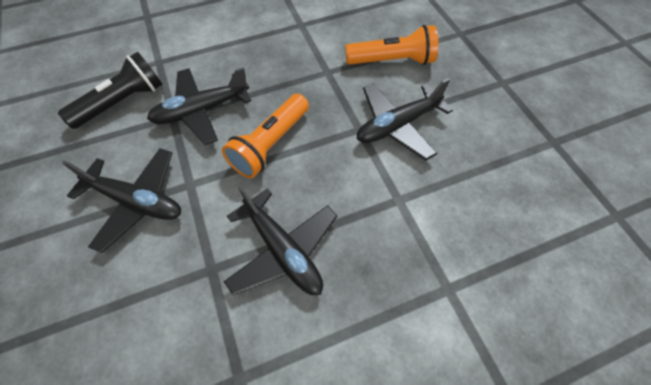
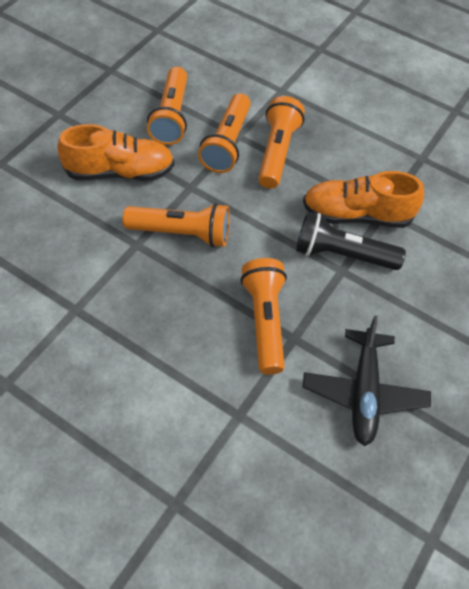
black plane: 4 -> 1
orange flashlight: 2 -> 5
orange shoe: 0 -> 2

